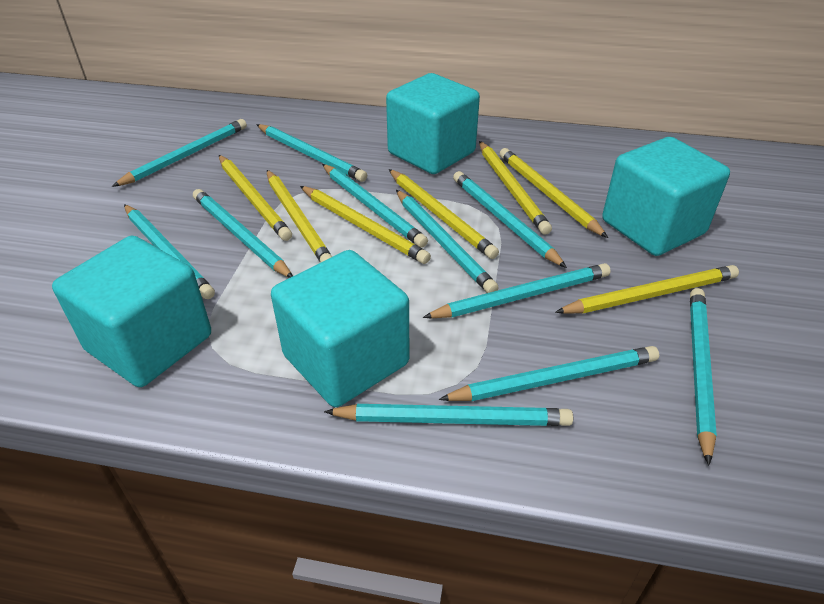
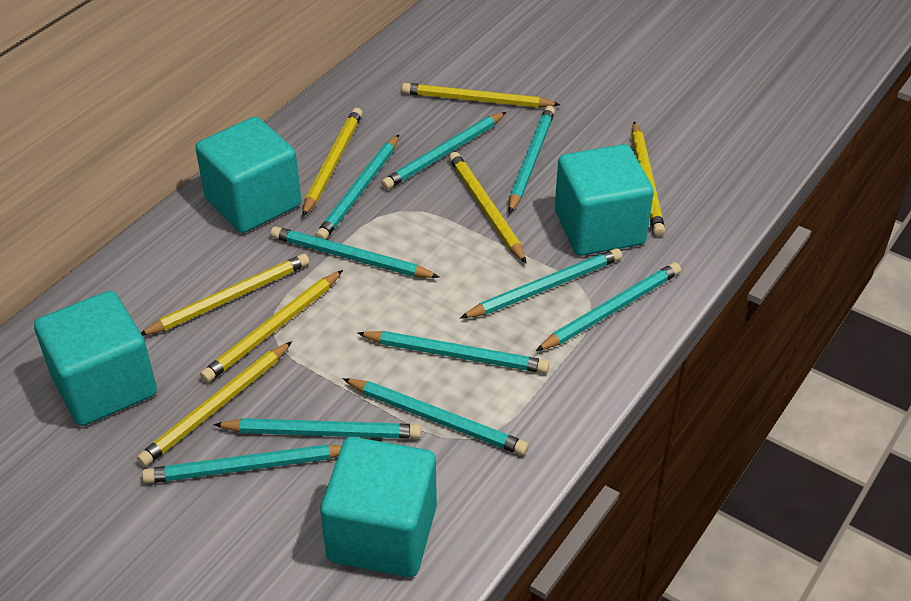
turquoise pencil: 11 -> 10

